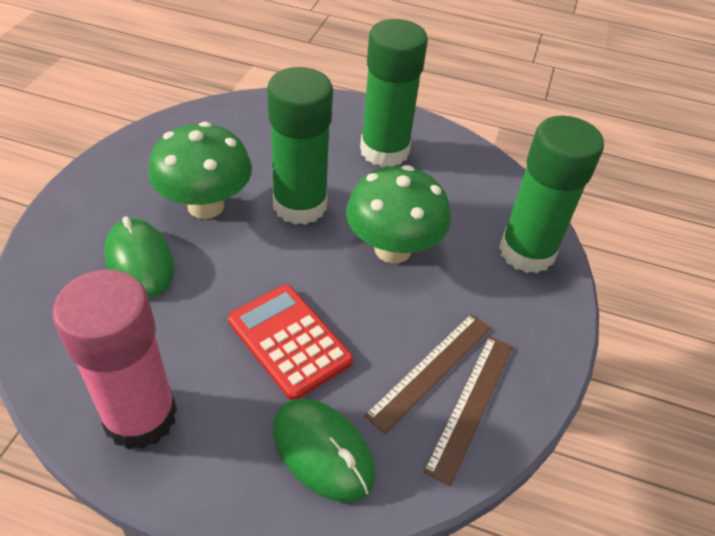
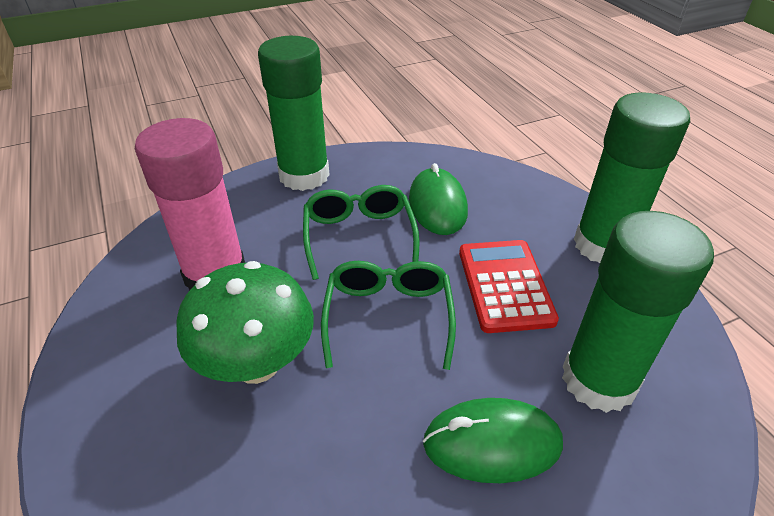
brown ruler: 2 -> 0
green glasses: 0 -> 2
green mushroom: 2 -> 1

